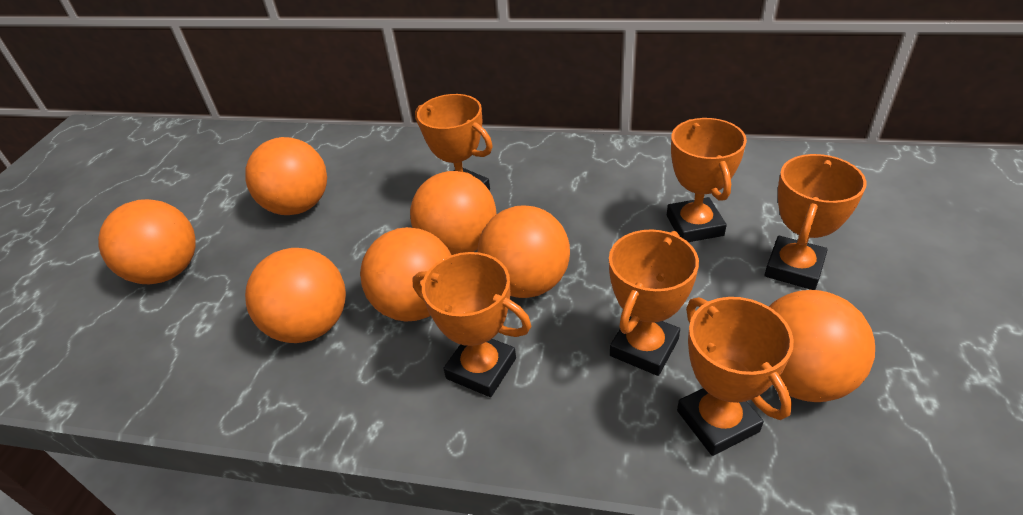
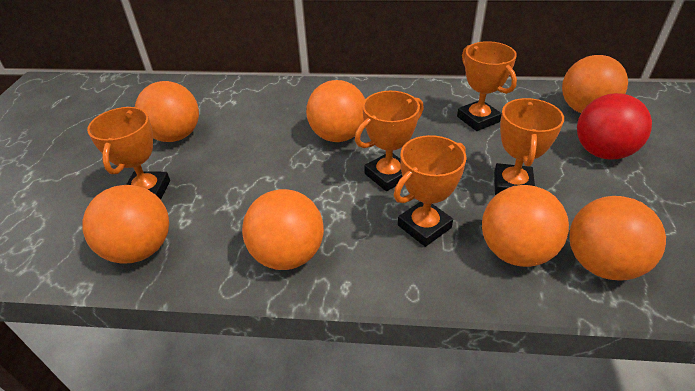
orange trophy: 6 -> 5
red ball: 0 -> 1

